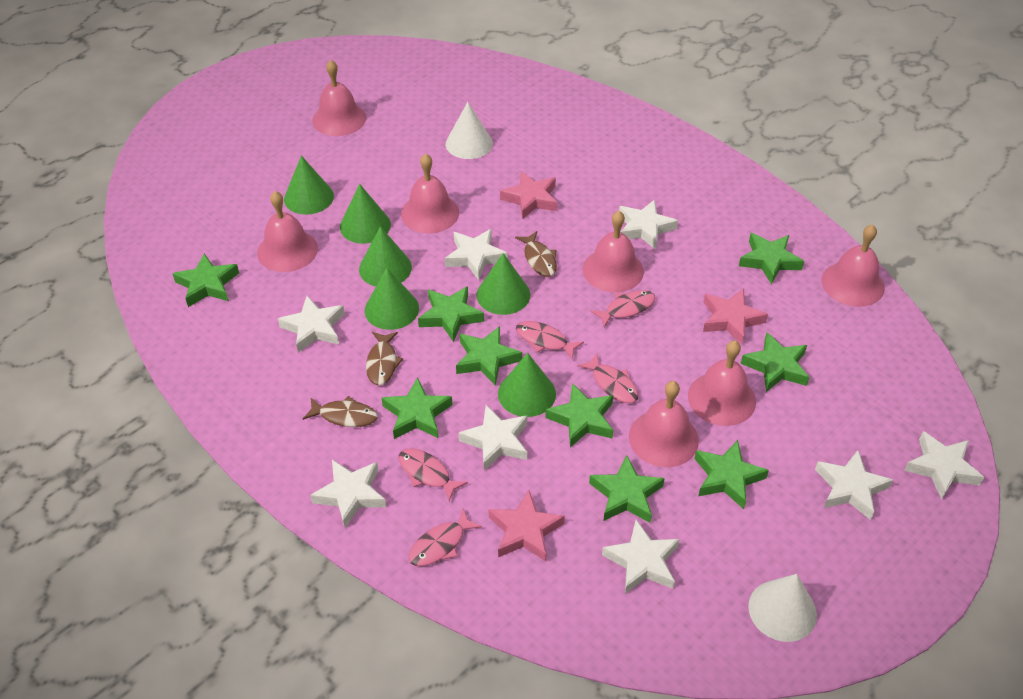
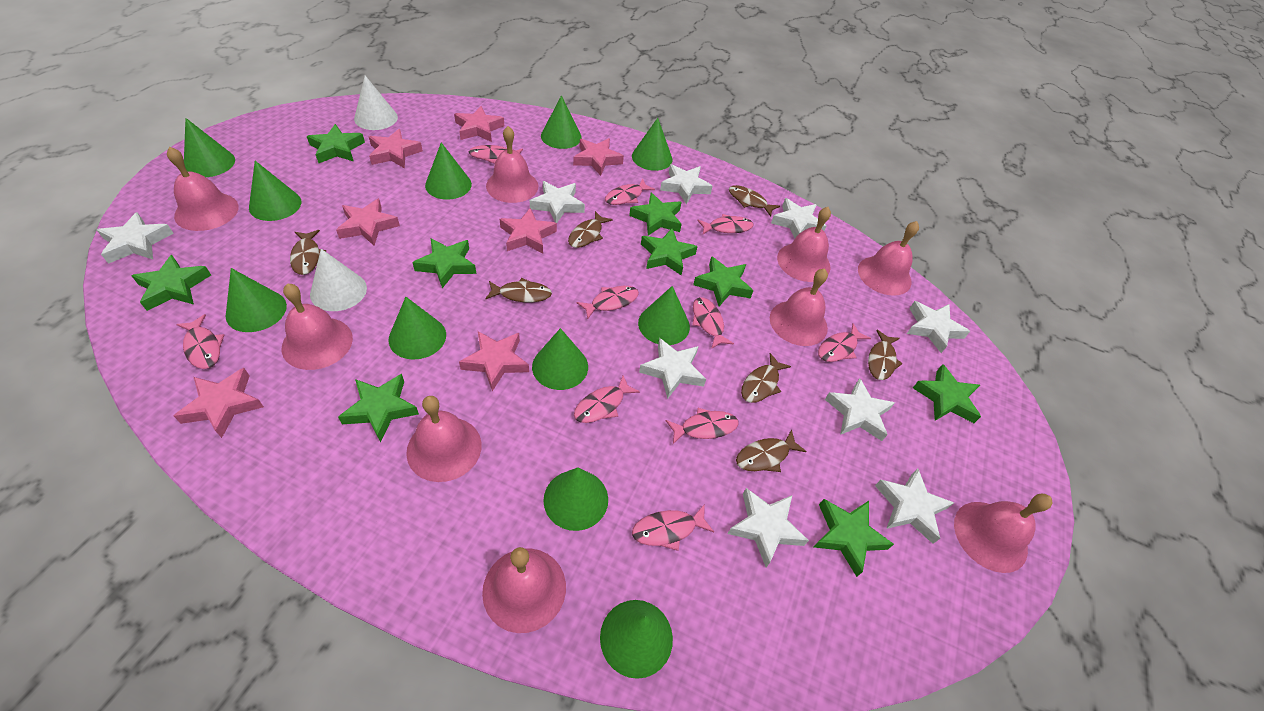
brown fish: 3 -> 7
green cone: 6 -> 11
pink bell: 7 -> 9
pink fish: 5 -> 10
pink star: 3 -> 7
white star: 8 -> 9

